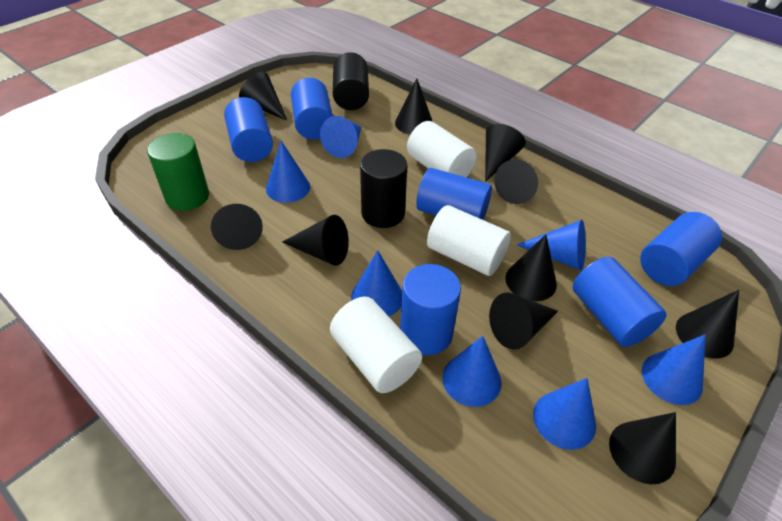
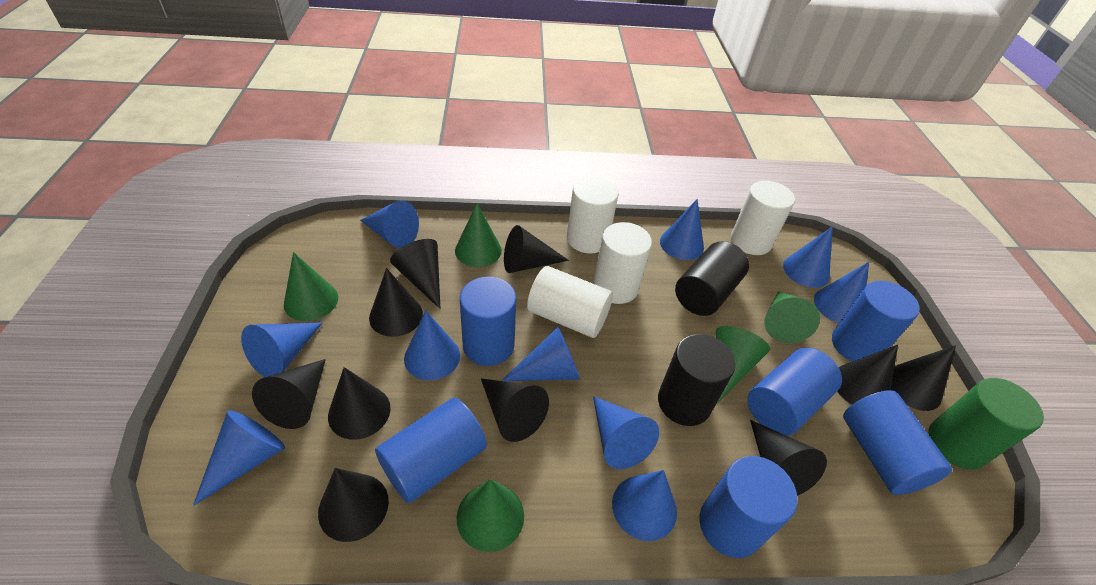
blue cone: 7 -> 10
green cone: 0 -> 5
white cylinder: 3 -> 4

